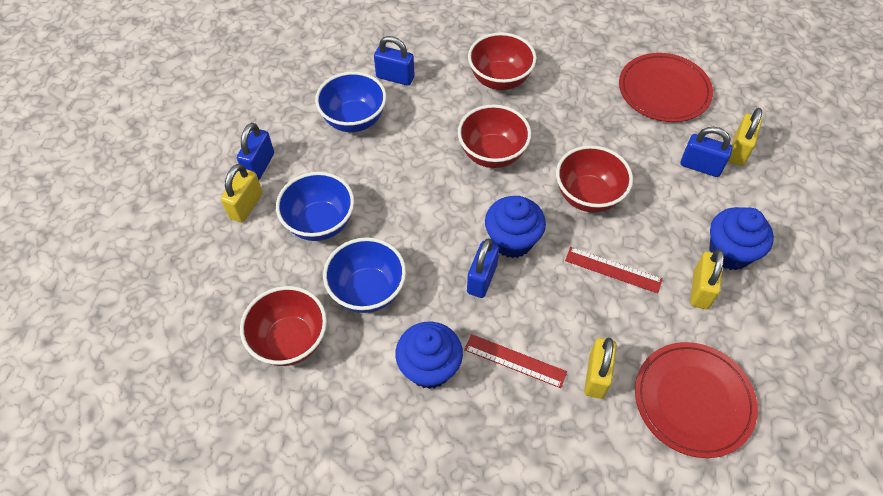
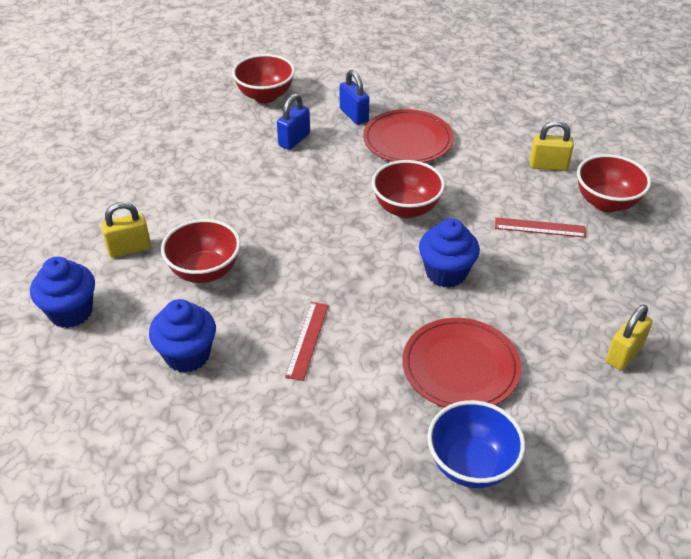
blue bowl: 3 -> 1
blue padlock: 4 -> 2
yellow padlock: 4 -> 3

